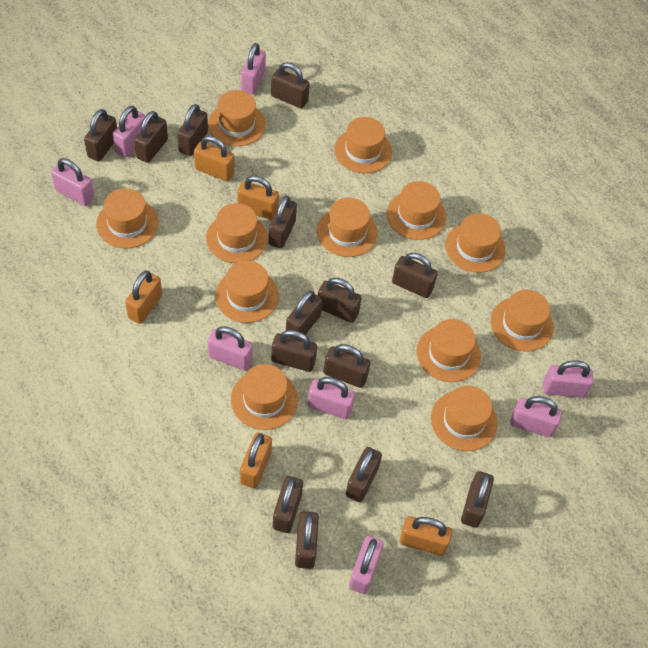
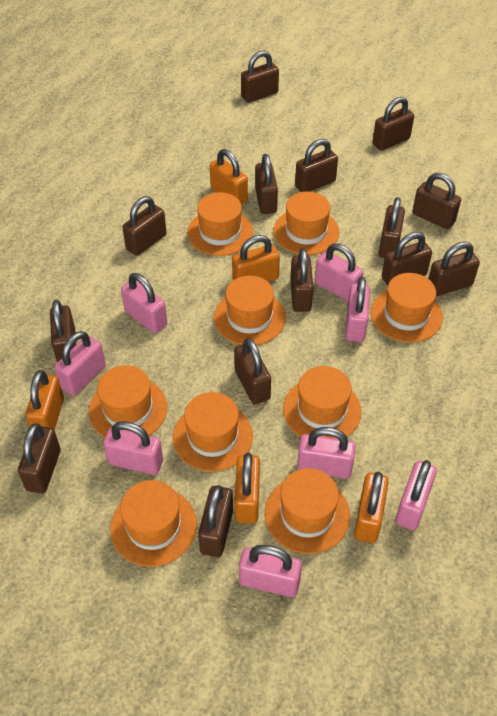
orange hat: 12 -> 9

